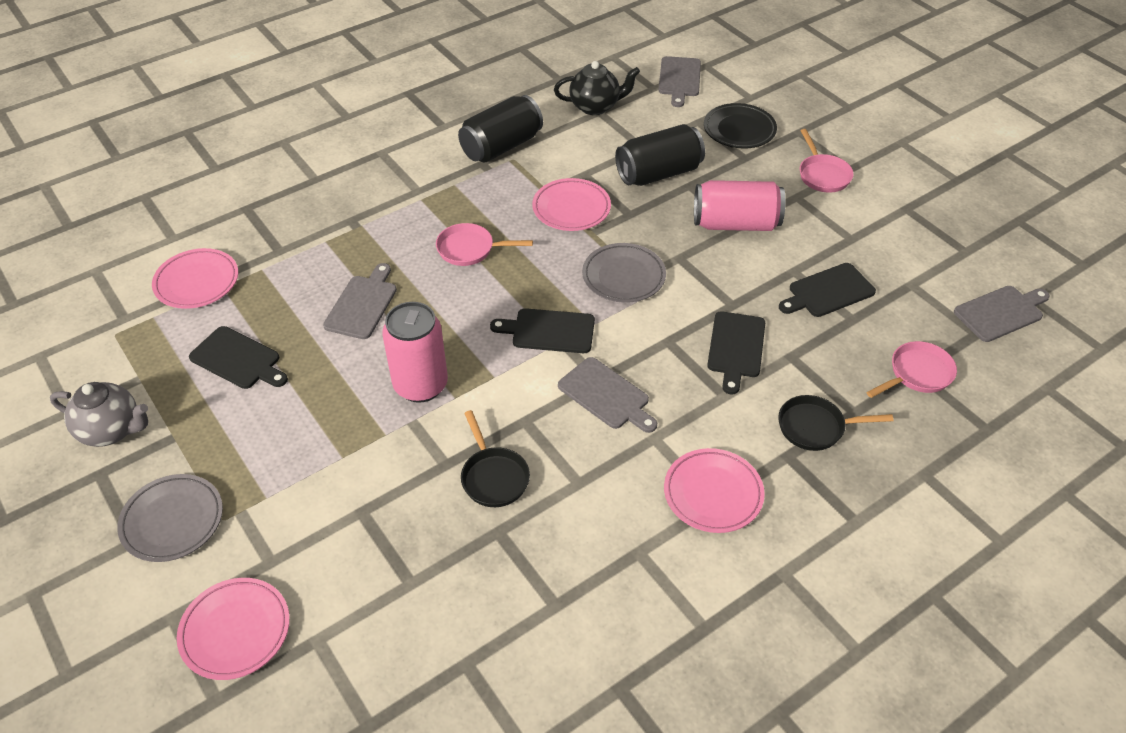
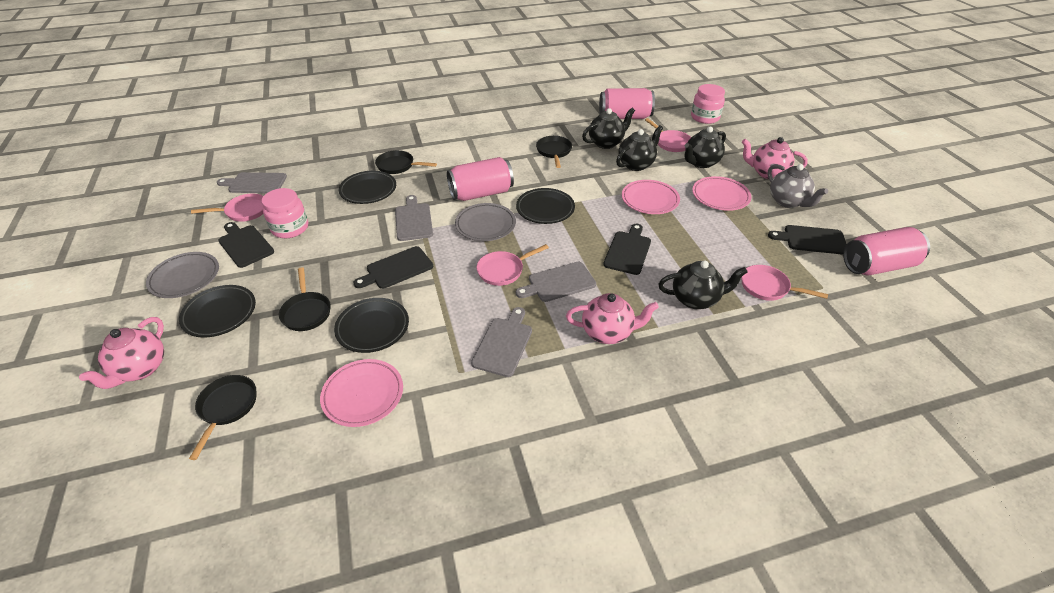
black can: 2 -> 0
black pan: 2 -> 4
black plate: 1 -> 4
black teapot: 1 -> 4
pink can: 2 -> 3
pink jar: 0 -> 2
pink pan: 3 -> 4
pink plate: 4 -> 3
pink teapot: 0 -> 3

